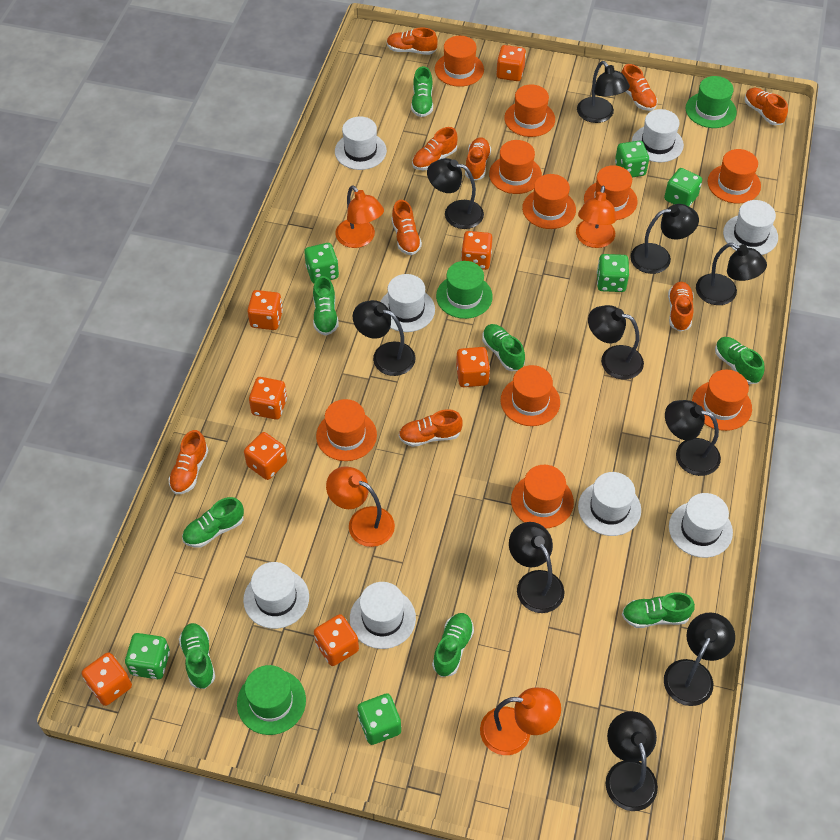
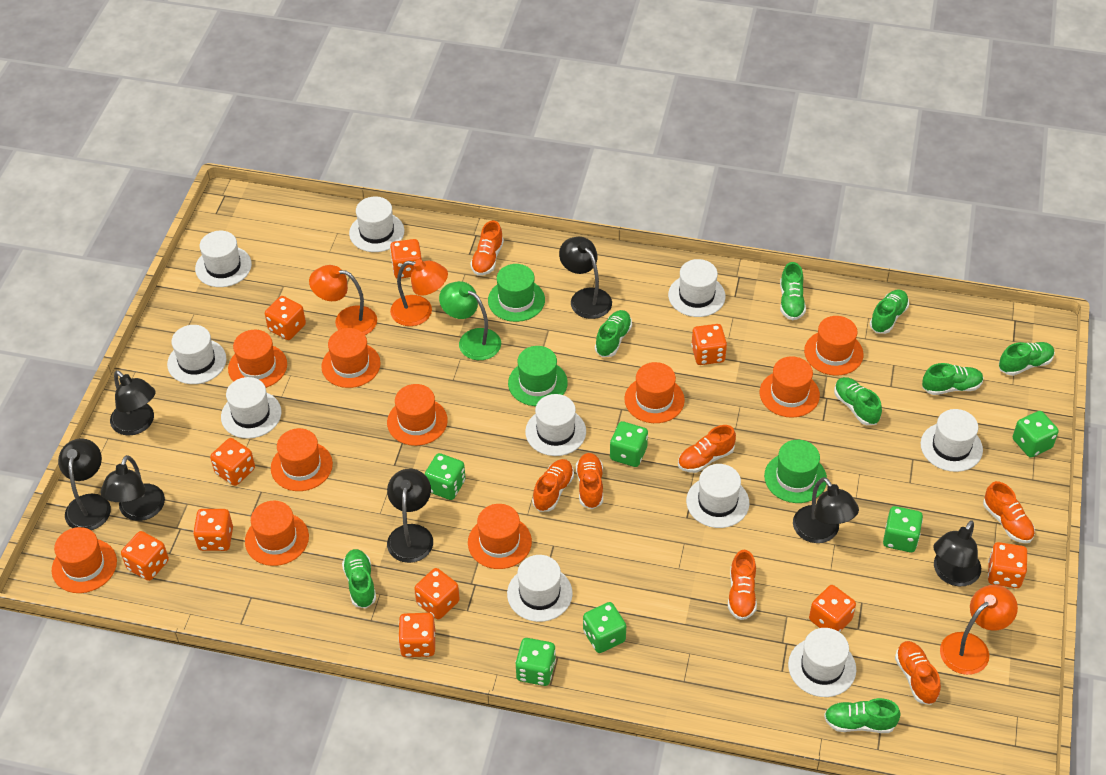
black lamp: 10 -> 7
green lamp: 0 -> 1
orange dice: 8 -> 10
orange lamp: 4 -> 3
orange shoe: 9 -> 7
white hat: 8 -> 10

